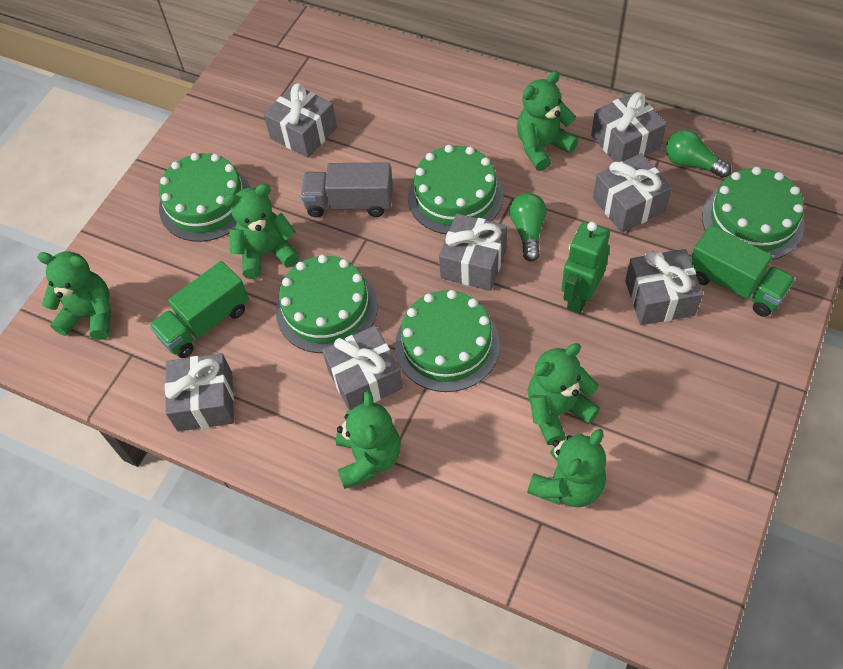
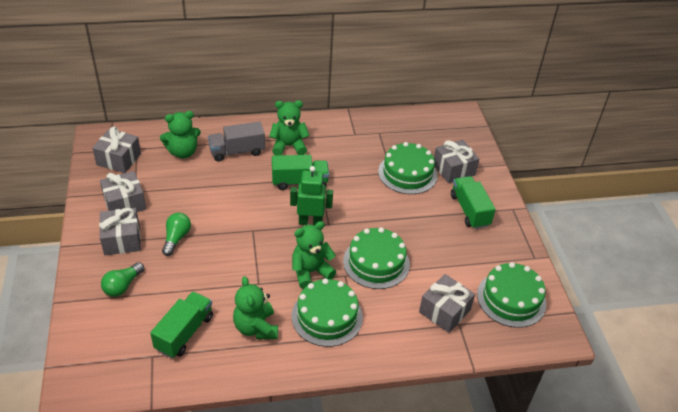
green cake: 5 -> 4
green teddy bear: 6 -> 4
green truck: 2 -> 3
grey gift: 7 -> 5

